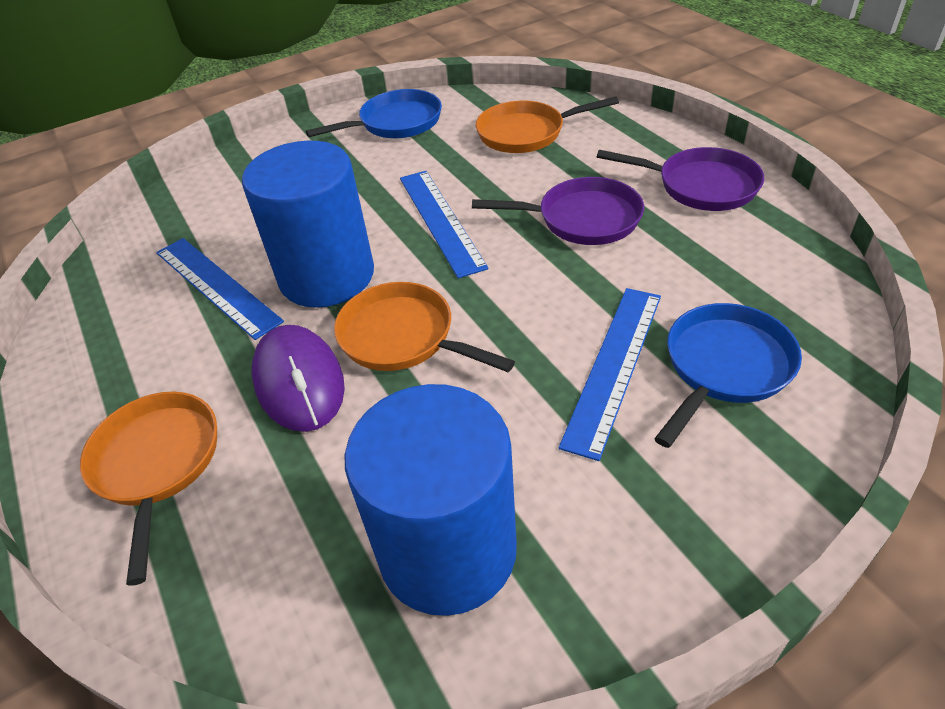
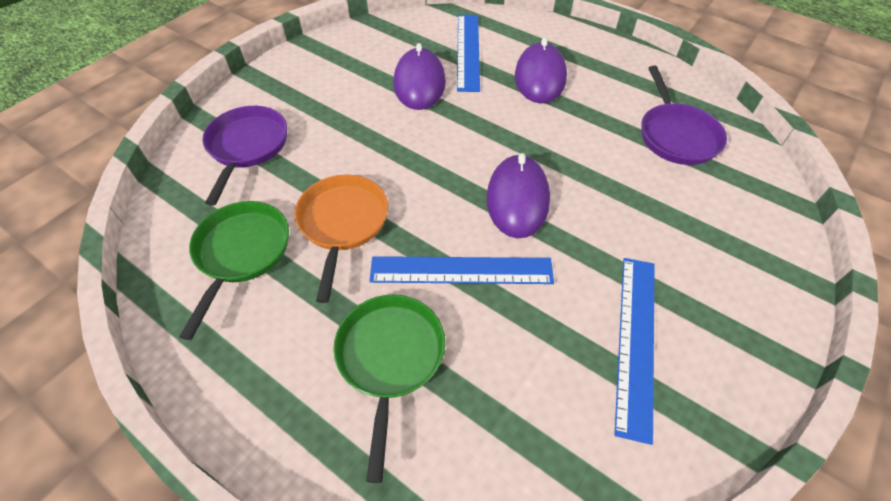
blue cylinder: 2 -> 0
blue pan: 2 -> 0
green pan: 0 -> 2
orange pan: 3 -> 1
purple mouse: 1 -> 3

